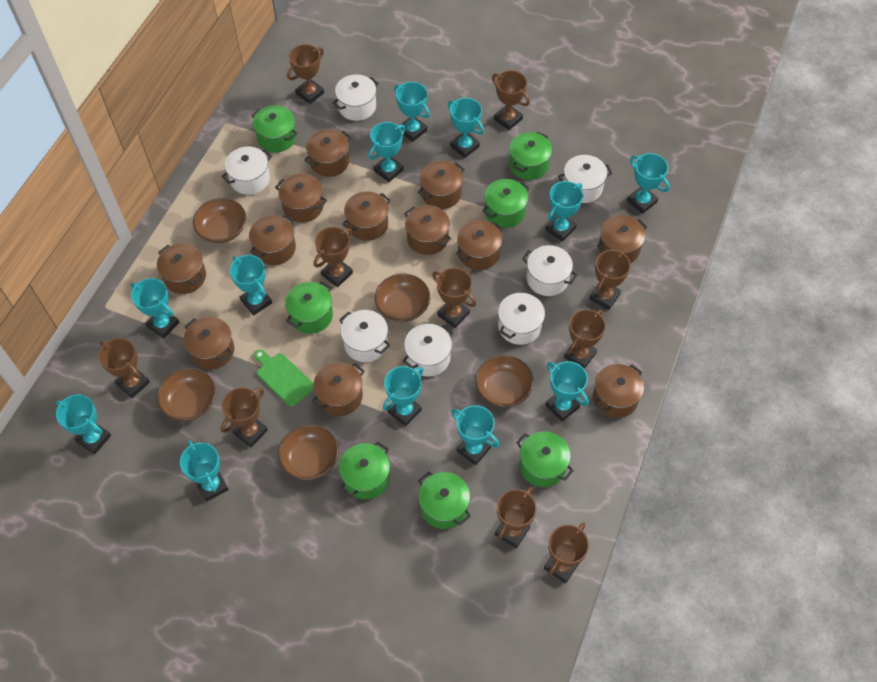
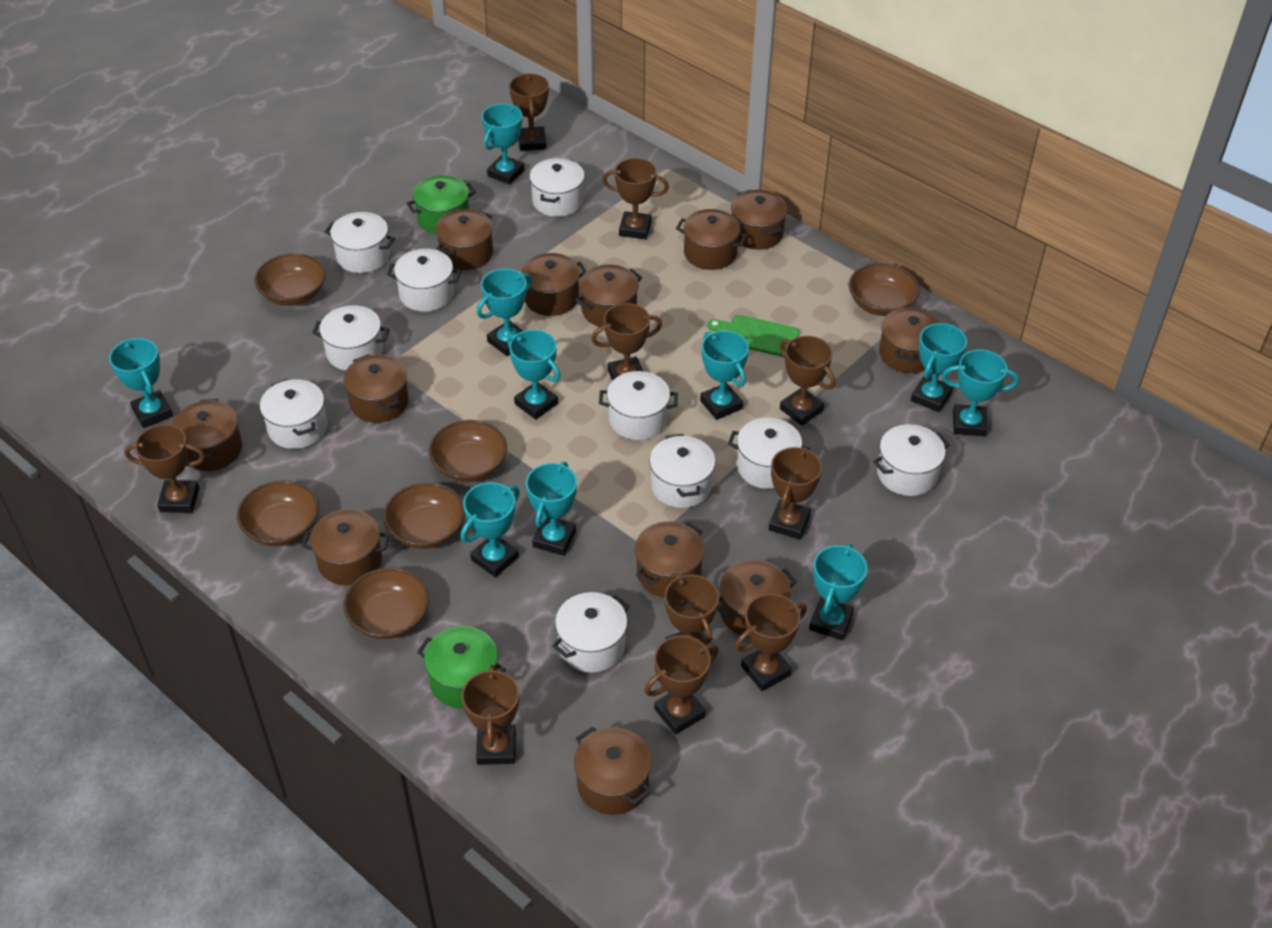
brown bowl: 5 -> 6
green pot: 7 -> 2
turquoise trophy: 12 -> 10
white pot: 7 -> 10

